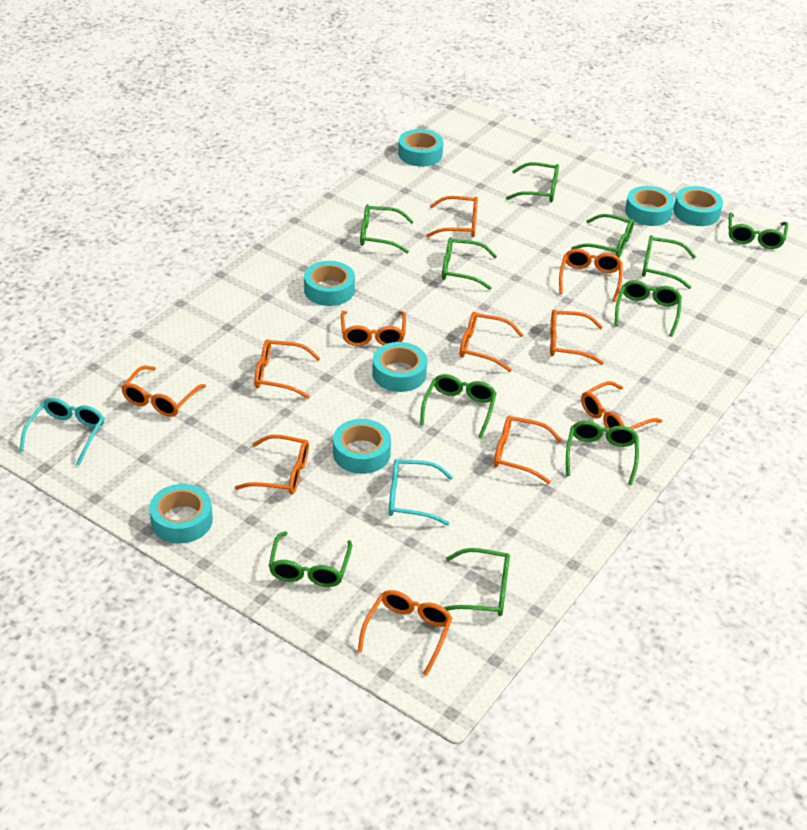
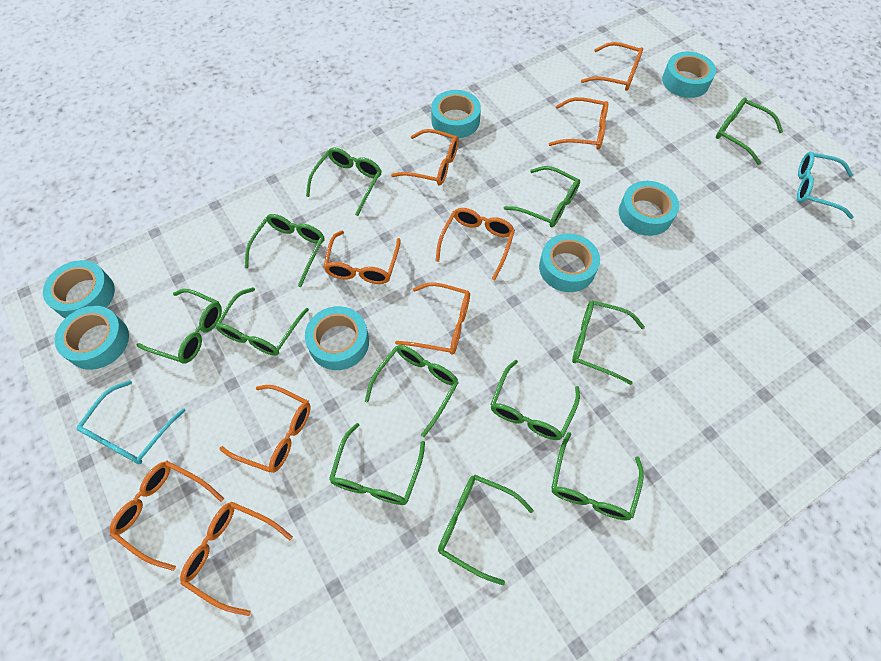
green glasses: 11 -> 12
orange glasses: 11 -> 9

